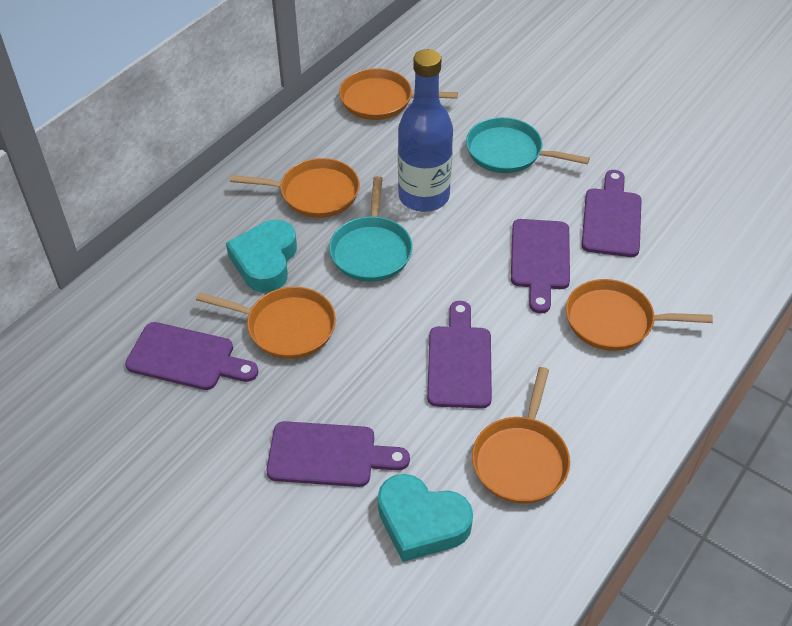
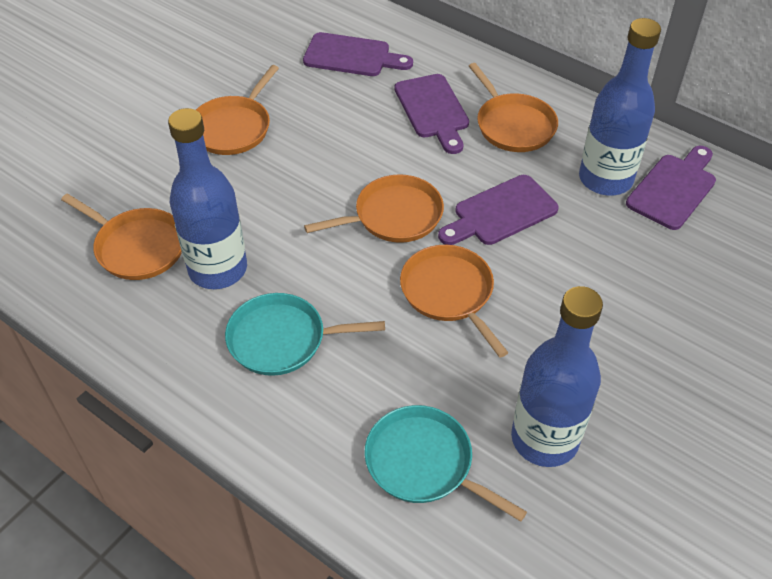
blue bottle: 1 -> 3
purple cutting board: 5 -> 4
turquoise heart: 2 -> 0

